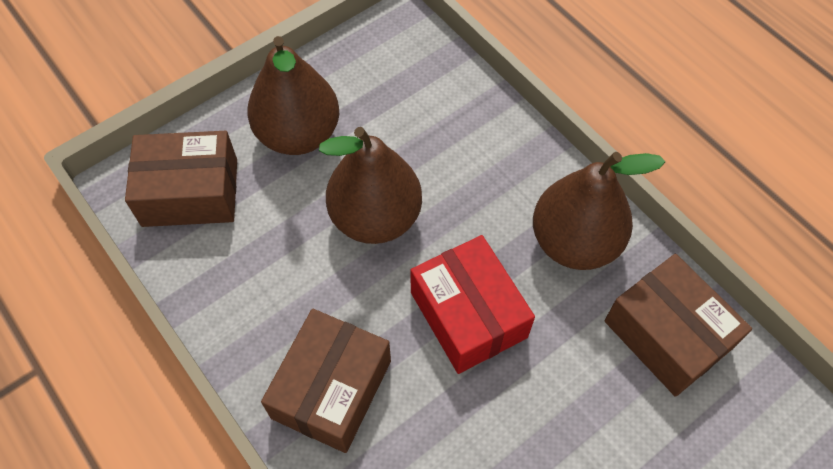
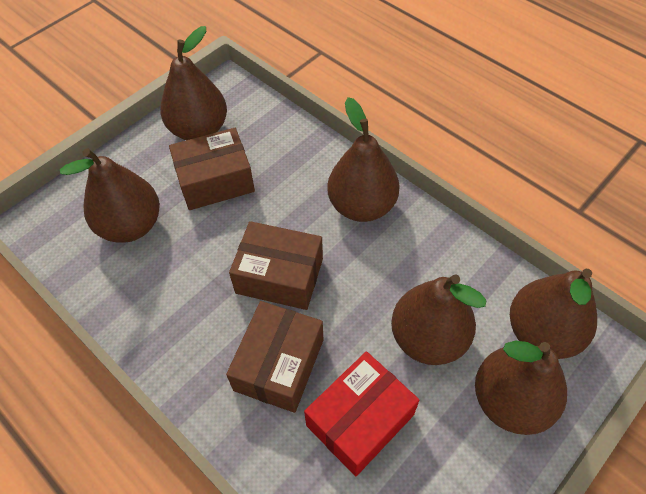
brown pear: 3 -> 6

